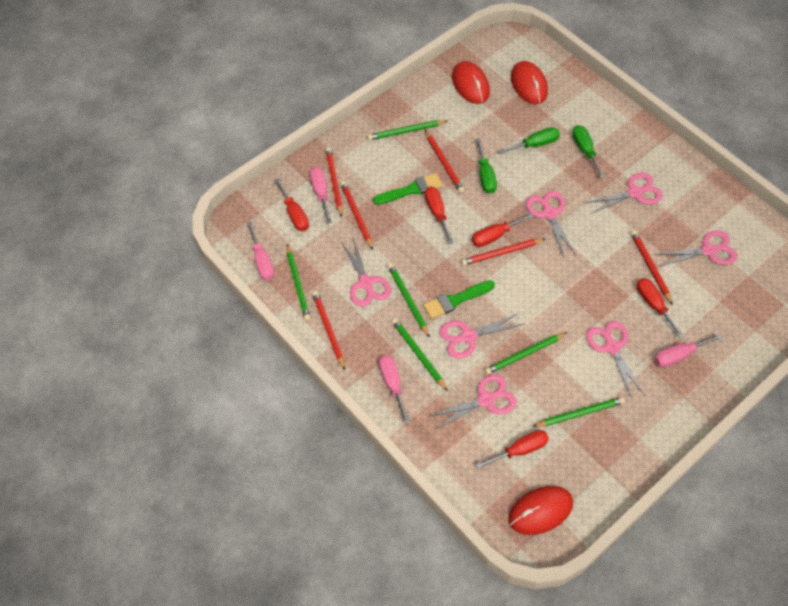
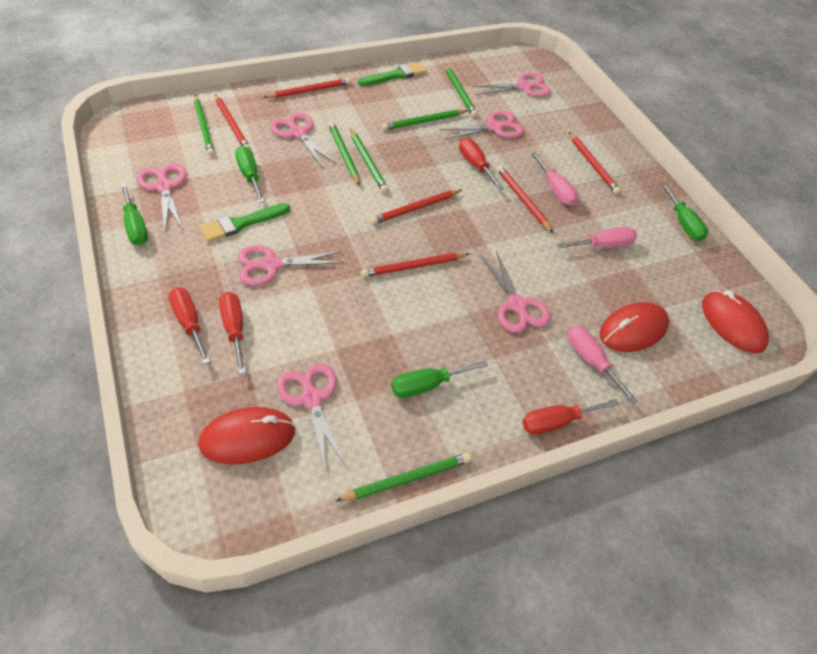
green screwdriver: 3 -> 4
pink screwdriver: 4 -> 3
red screwdriver: 5 -> 4

